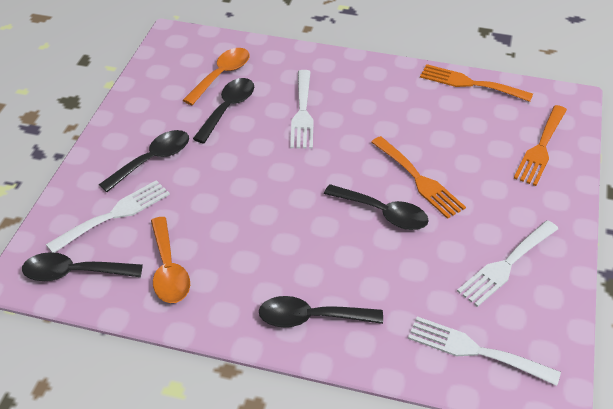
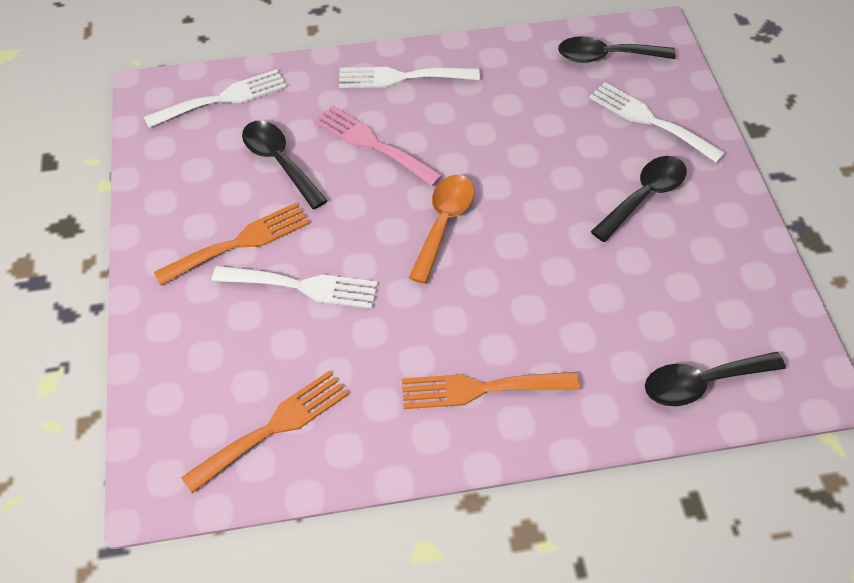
black spoon: 5 -> 4
orange spoon: 2 -> 1
pink fork: 0 -> 1

